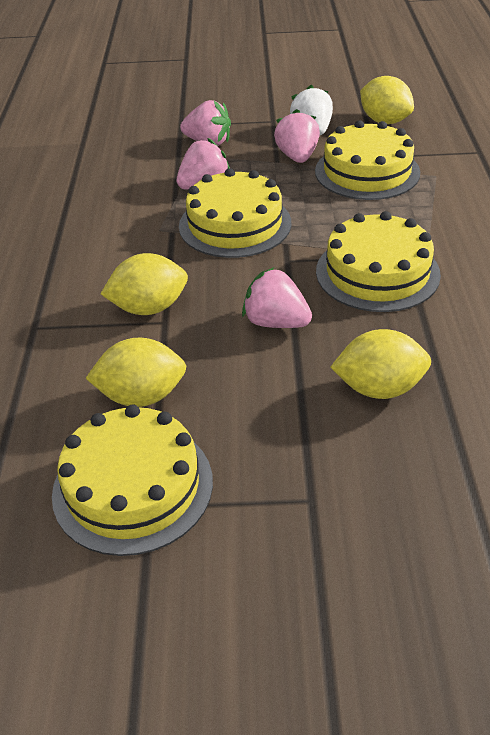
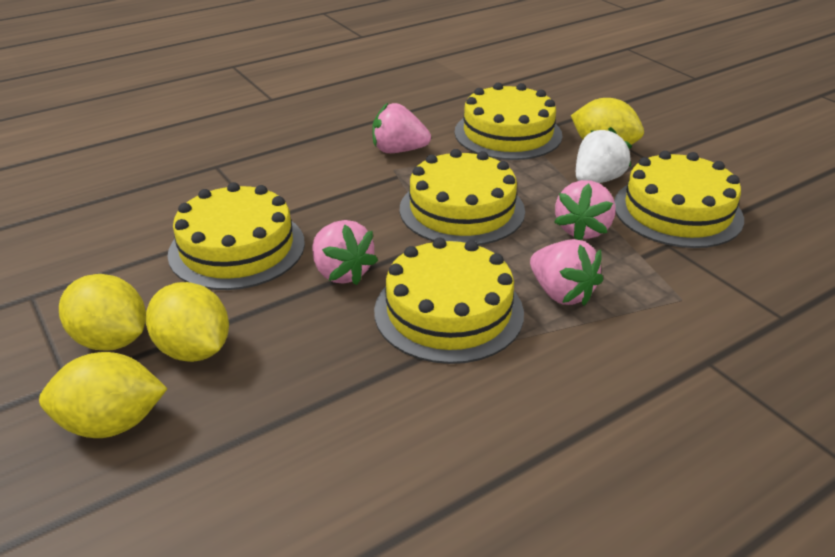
yellow cake: 4 -> 5

